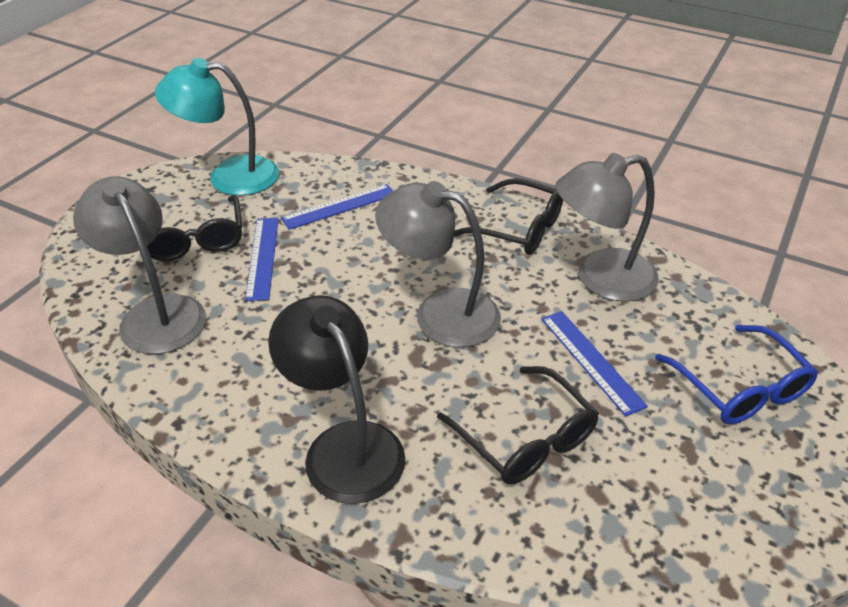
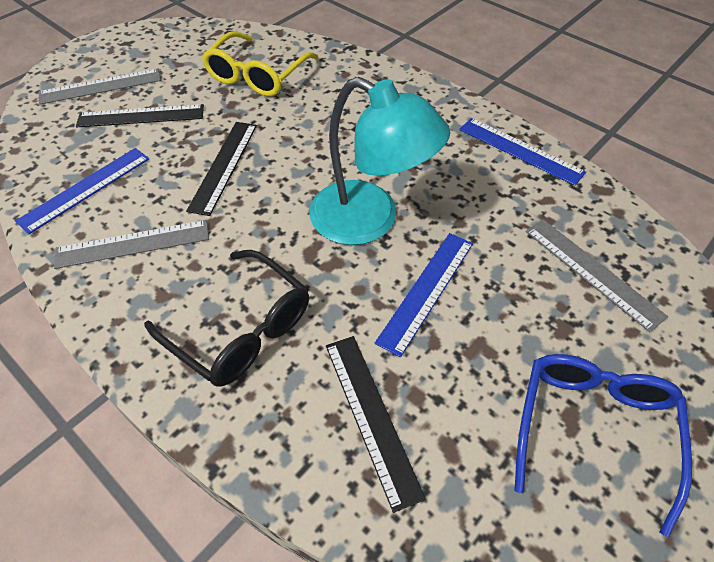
black glasses: 3 -> 1
black lamp: 1 -> 0
black ruler: 0 -> 3
grey lamp: 3 -> 0
grey ruler: 0 -> 3
yellow glasses: 0 -> 1

